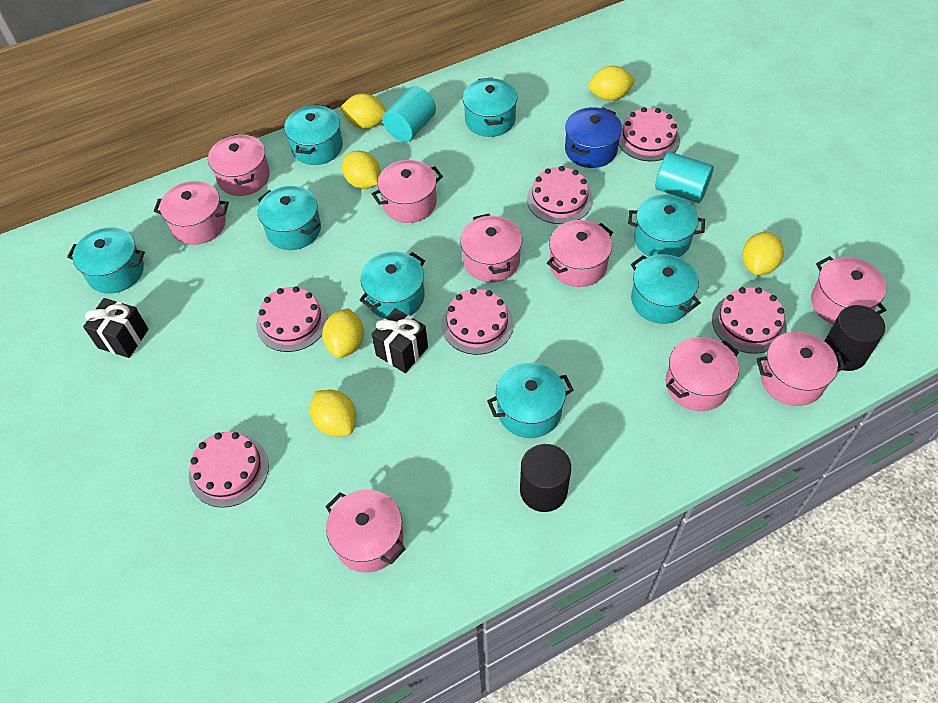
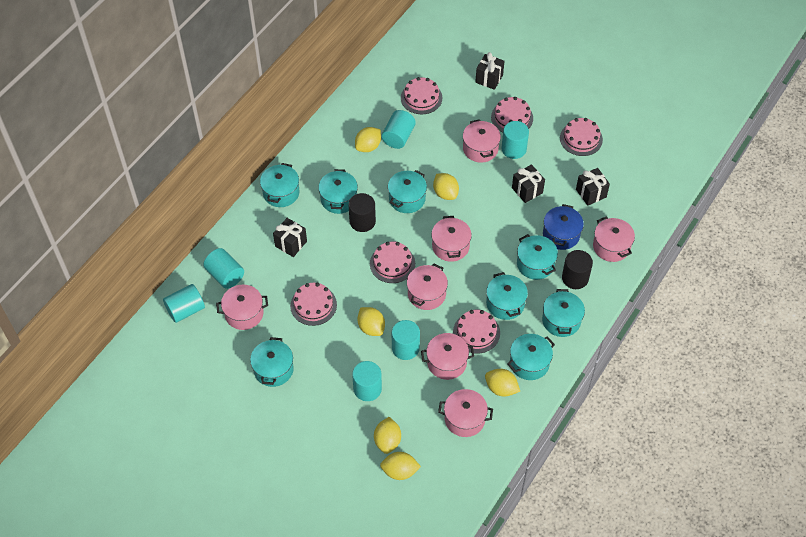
black gift: 2 -> 4
pink pot: 9 -> 7
turquoise cylinder: 2 -> 6

